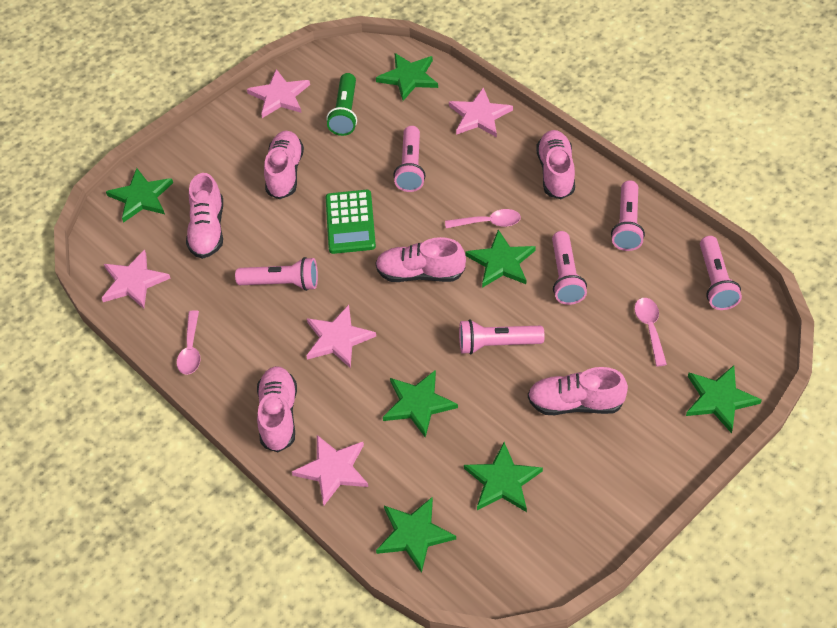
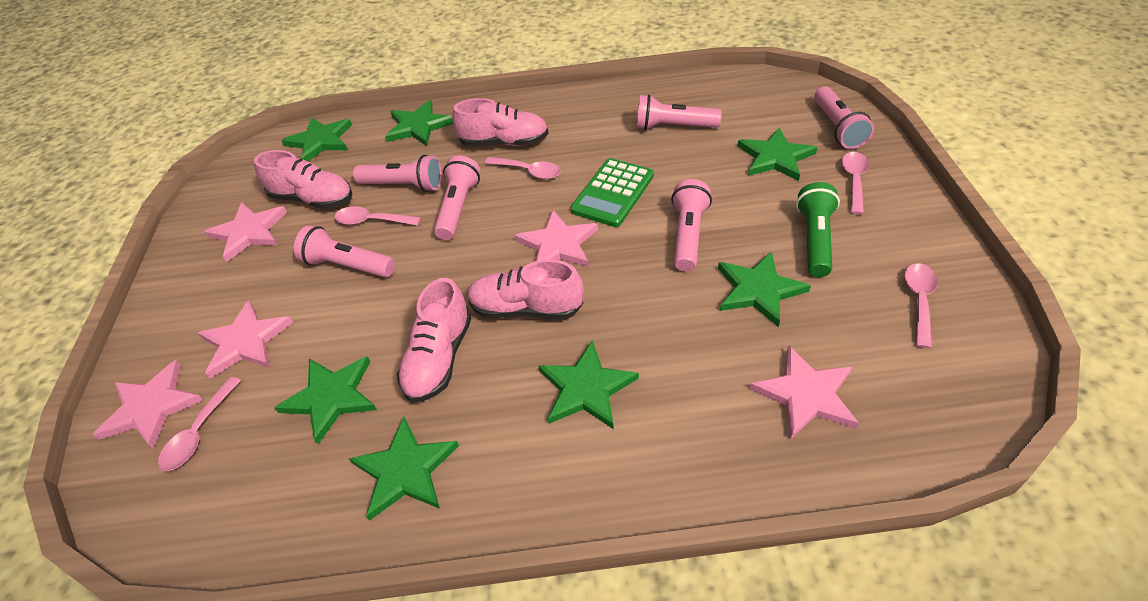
pink shoe: 6 -> 4
pink spoon: 3 -> 5

